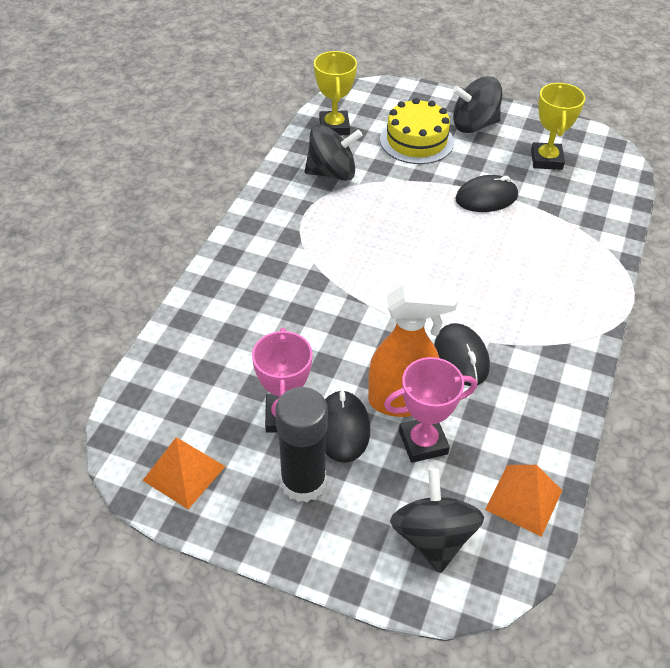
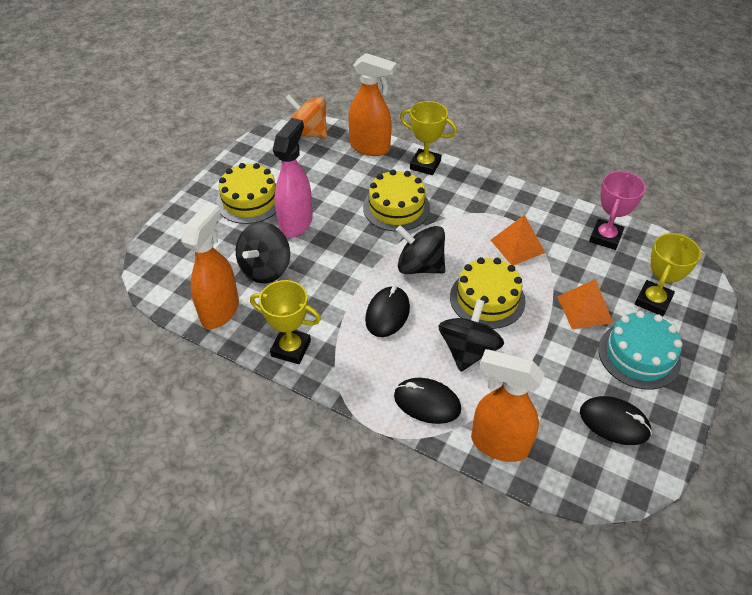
black glue stick: 1 -> 0
orange spinning top: 0 -> 1
orange spray bottle: 1 -> 3
pink spray bottle: 0 -> 1
pink trophy: 2 -> 1
turquoise cake: 0 -> 1
yellow cake: 1 -> 3
yellow trophy: 2 -> 3

